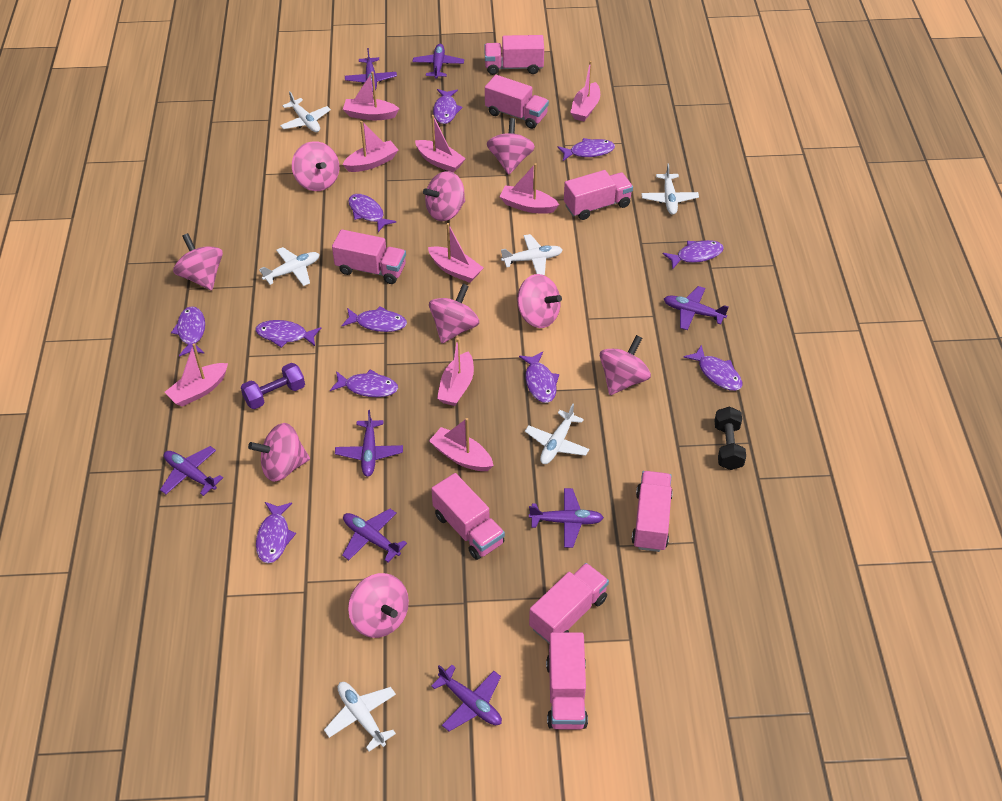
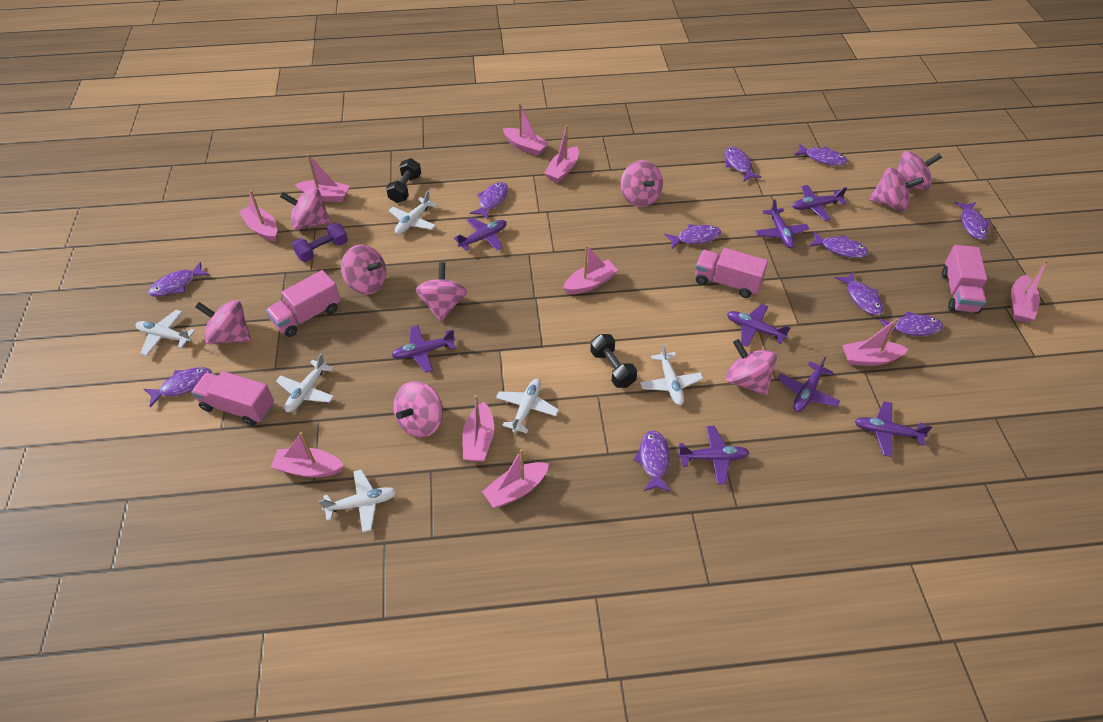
black dumbbell: 1 -> 2
pink boat: 9 -> 10
pink truck: 8 -> 4

